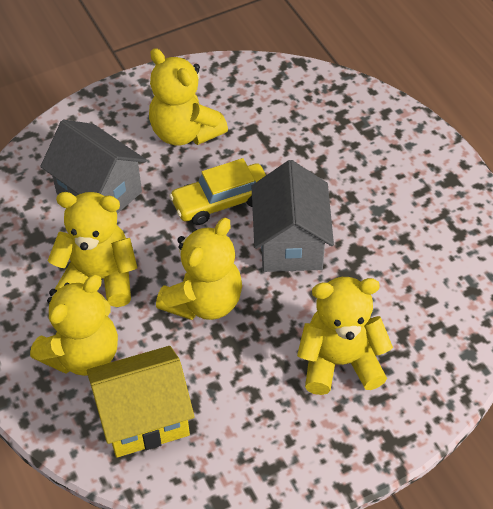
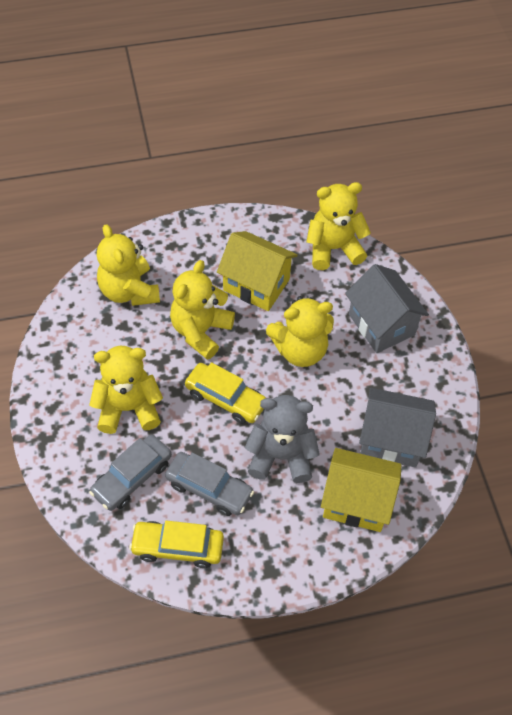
grey car: 0 -> 2
grey teddy bear: 0 -> 1
yellow car: 1 -> 2
yellow house: 1 -> 2

